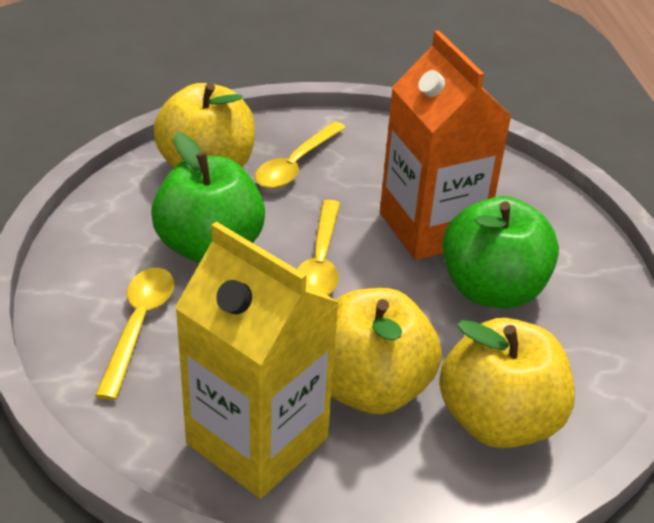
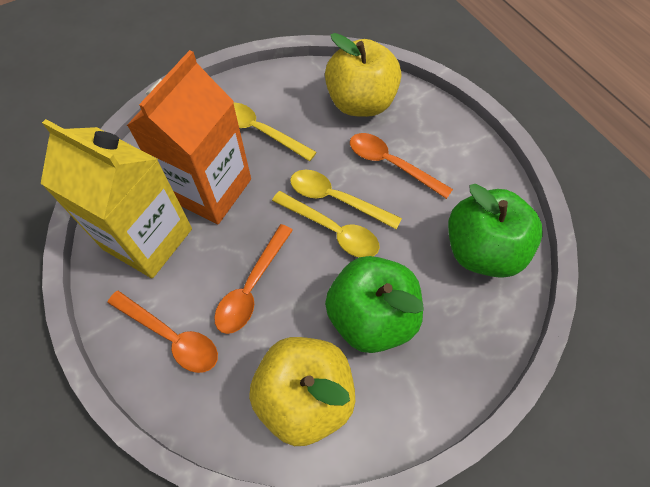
orange spoon: 0 -> 3
yellow apple: 3 -> 2

